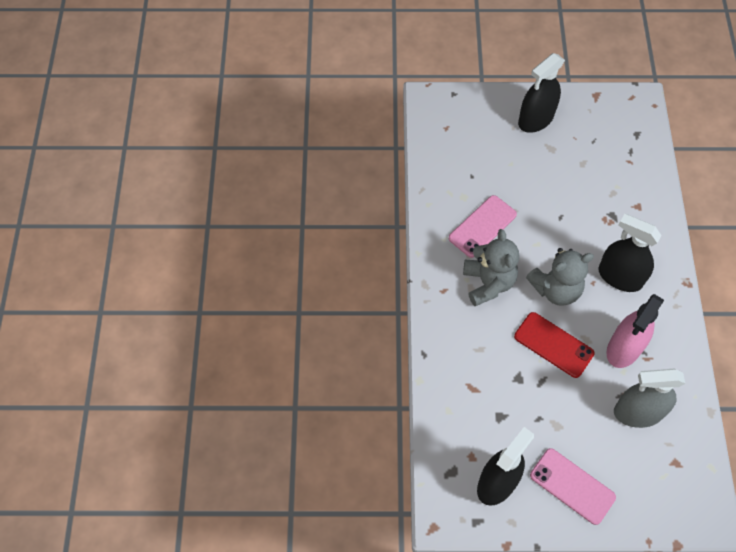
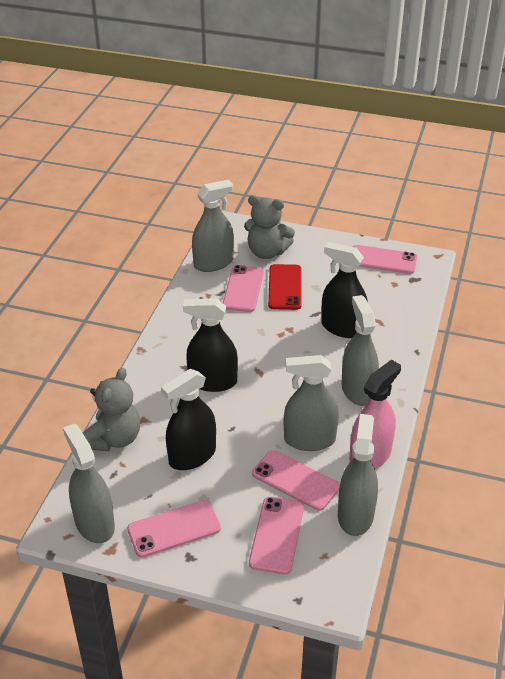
grey spray bottle: 1 -> 5
pink phone: 2 -> 5

